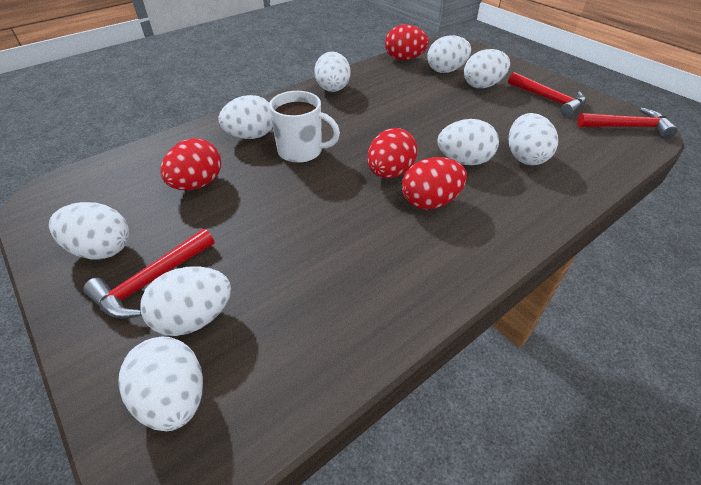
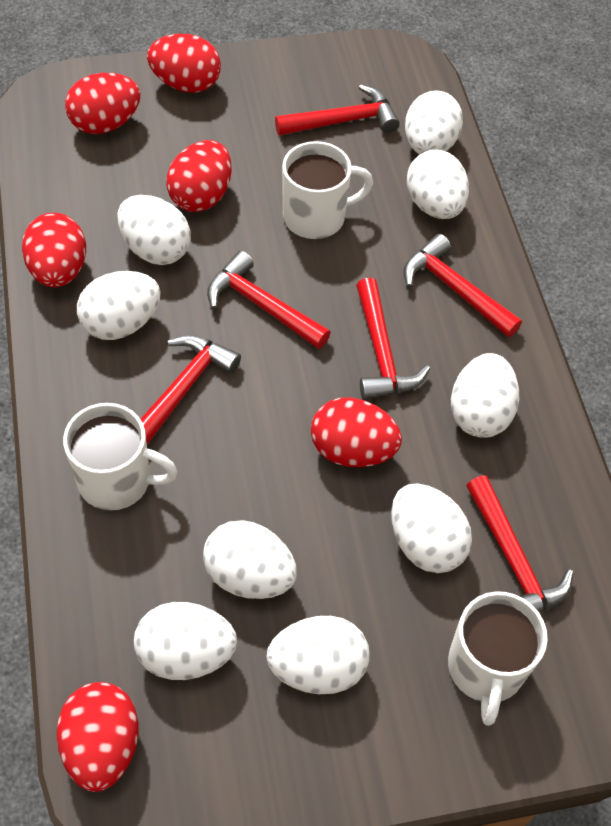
red egg: 4 -> 6
red hammer: 3 -> 6
white mug: 1 -> 3

